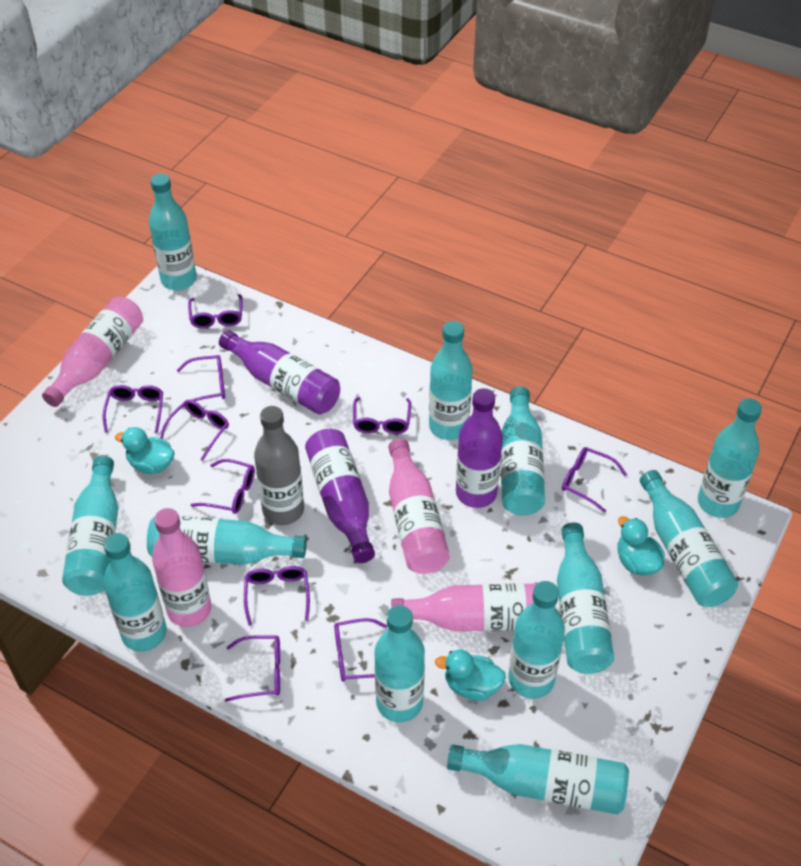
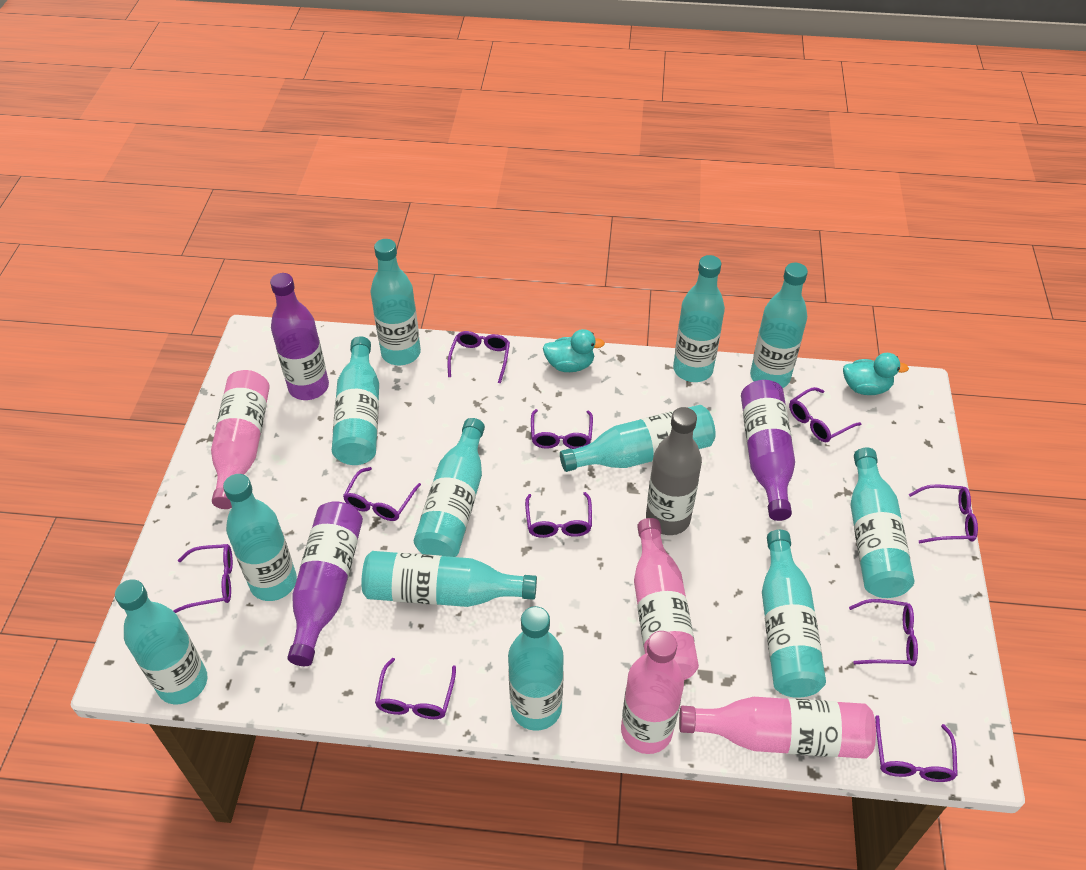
turquoise duck: 3 -> 2

